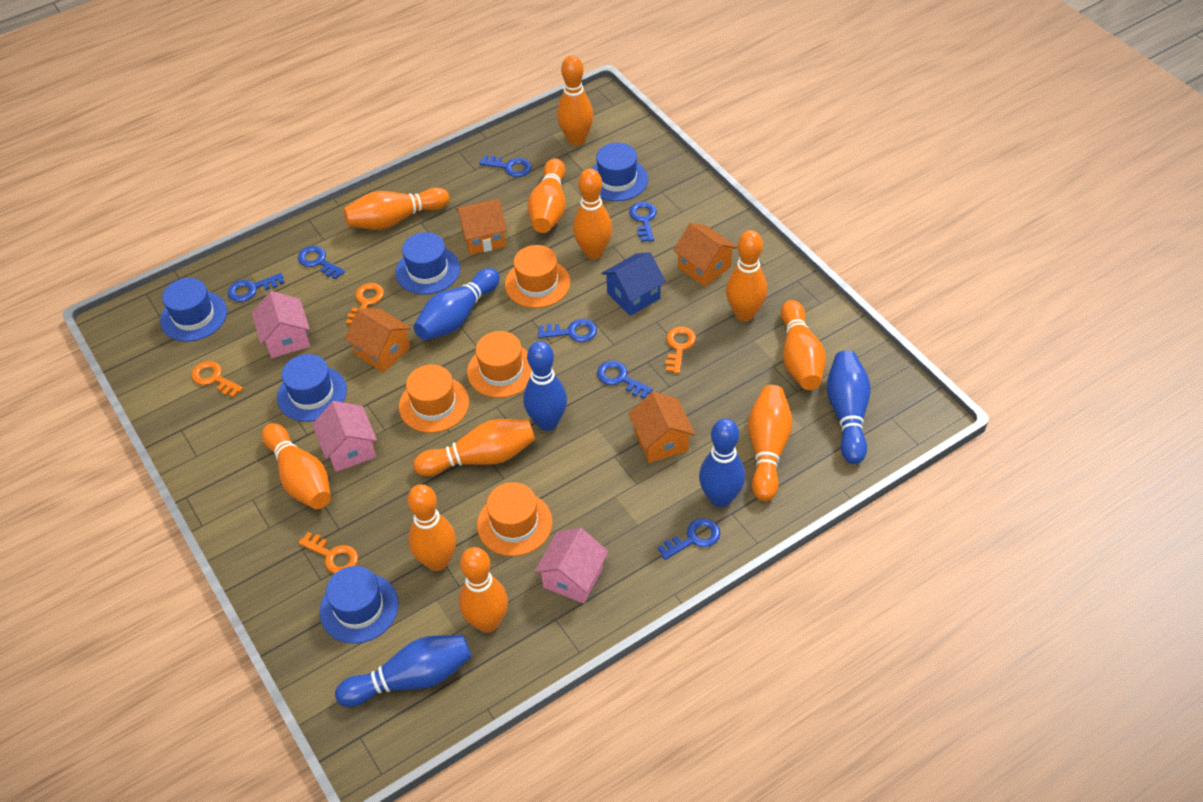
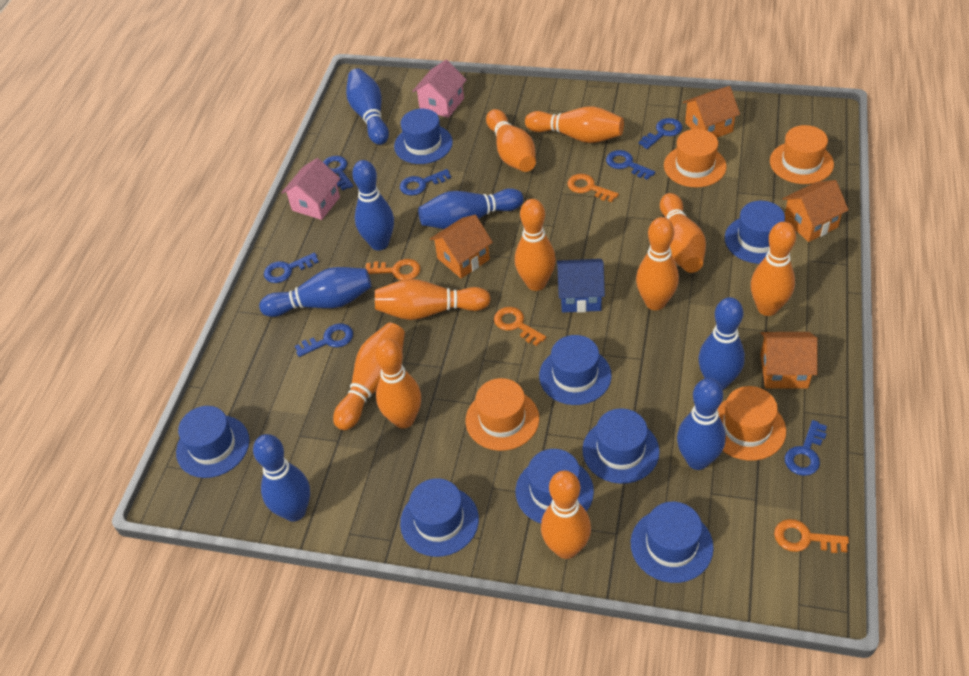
blue bowling pin: 5 -> 7
blue hat: 5 -> 8
orange bowling pin: 11 -> 10
pink house: 3 -> 2

